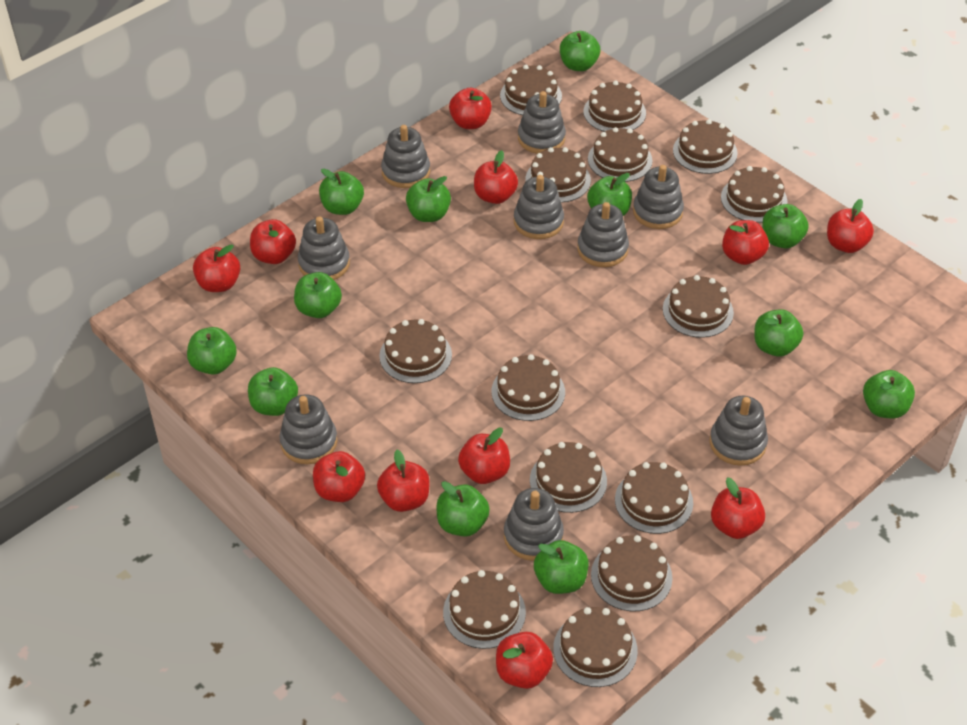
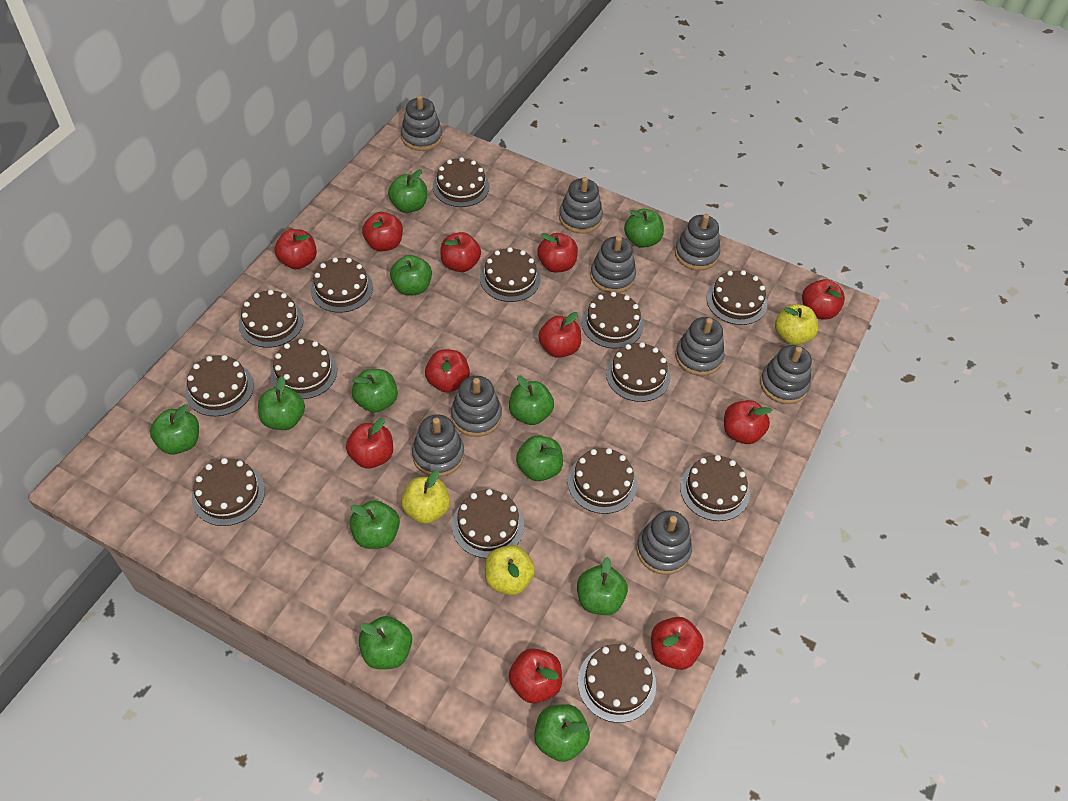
yellow apple: 0 -> 3

